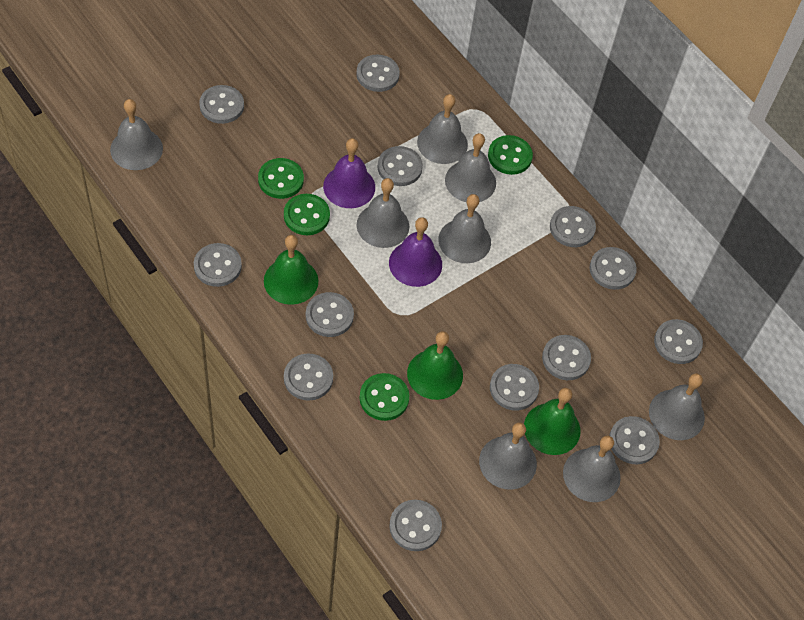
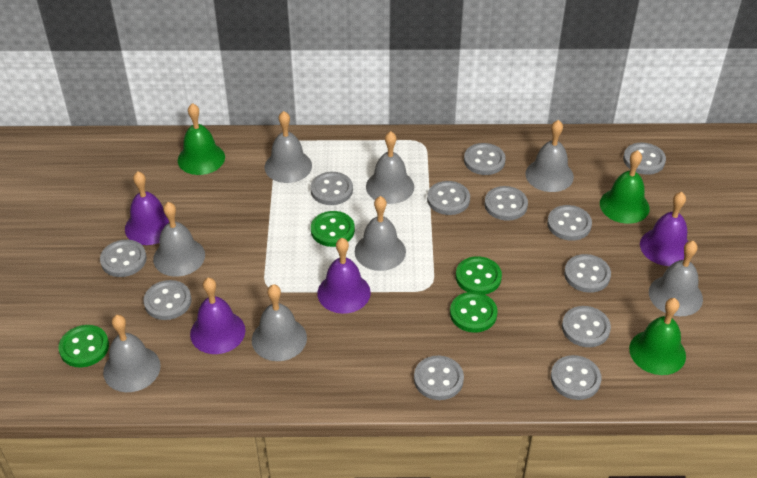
grey button: 13 -> 12
purple bell: 2 -> 4

